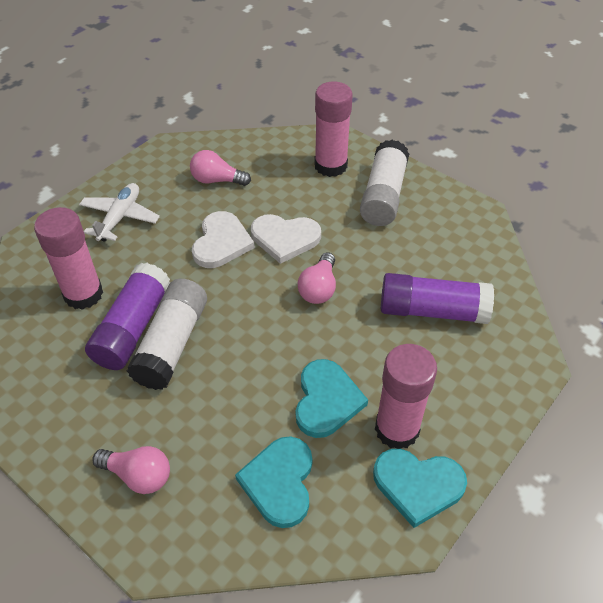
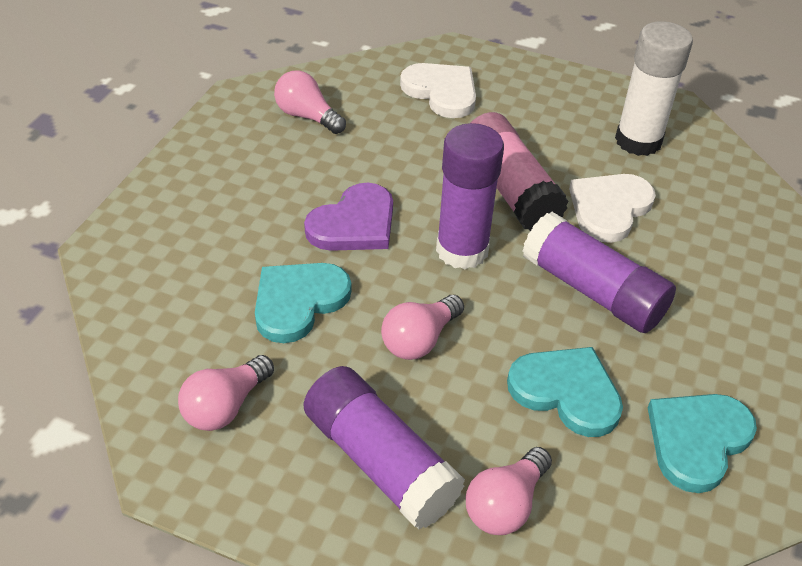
pink glue stick: 3 -> 1
pink light bulb: 3 -> 4
purple glue stick: 2 -> 3
purple heart: 0 -> 1
white glue stick: 2 -> 1
white plane: 1 -> 0

